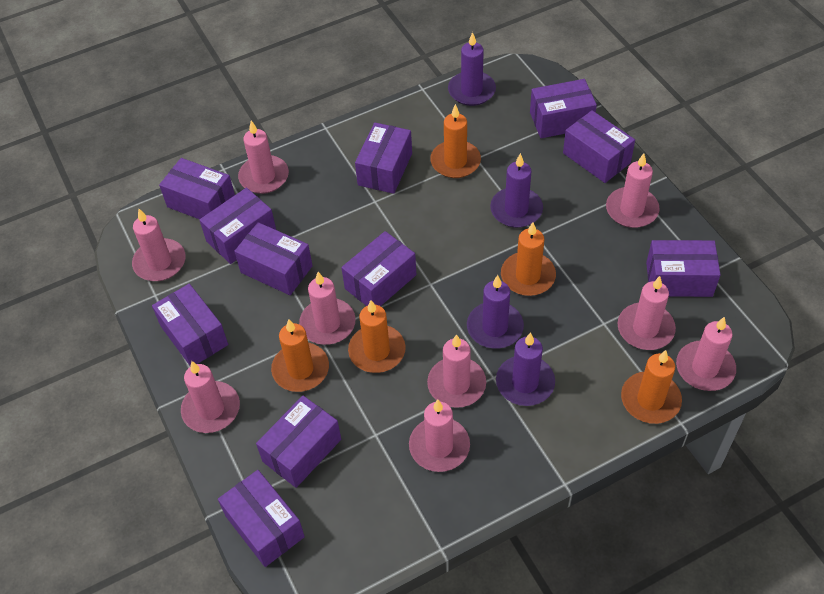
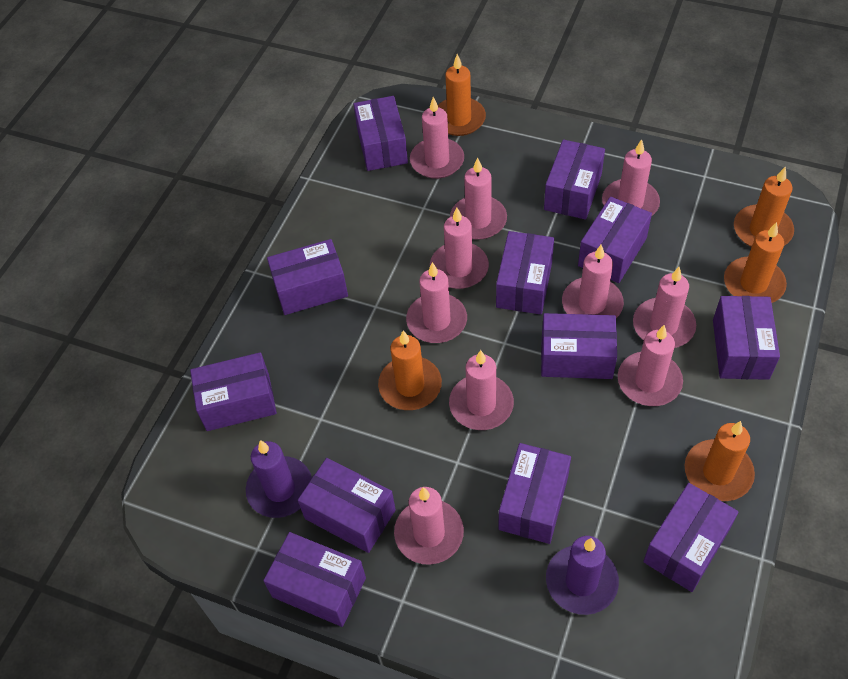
pink candle: 9 -> 10
purple box: 11 -> 12
purple candle: 4 -> 2

